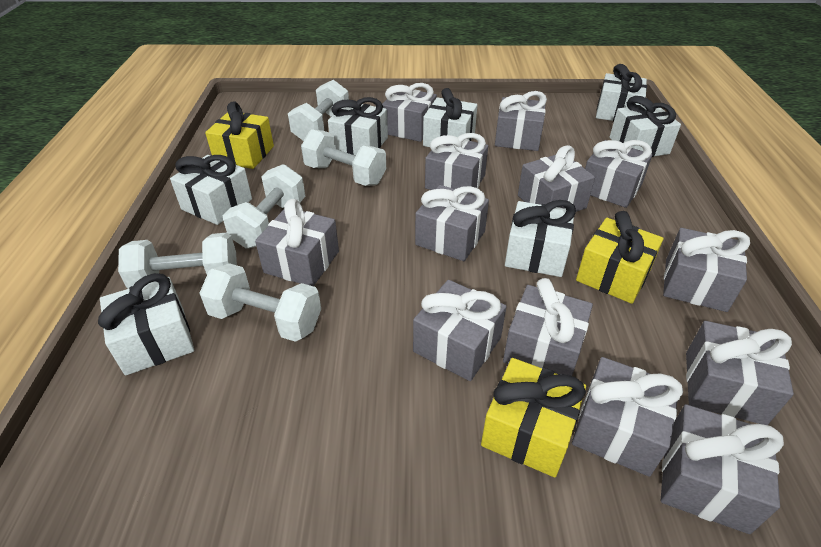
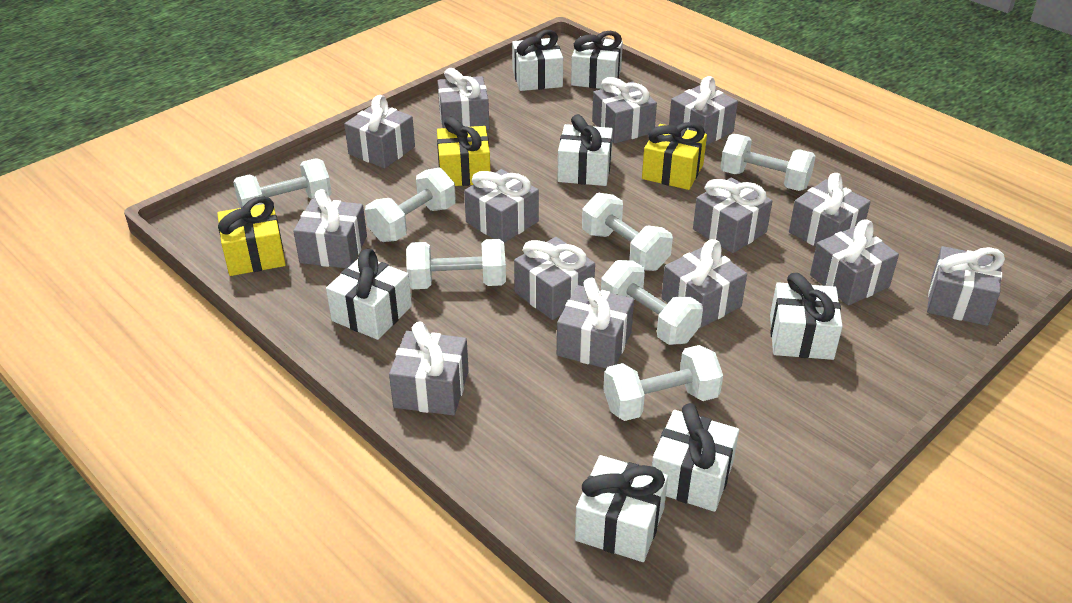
grey gift: 13 -> 14
white dumbbell: 5 -> 7

